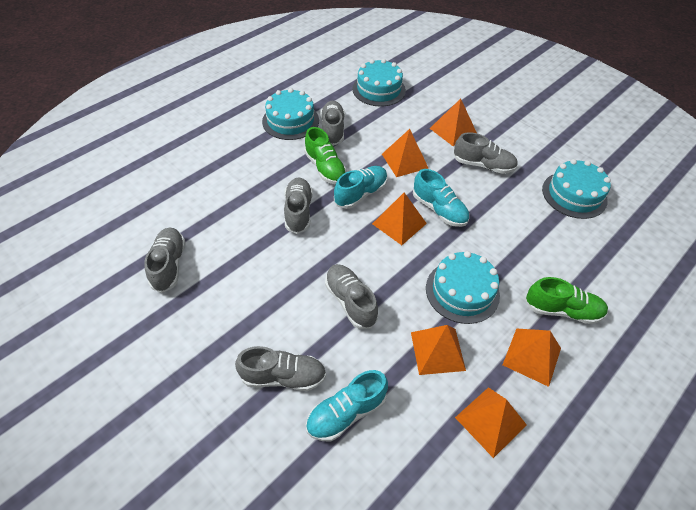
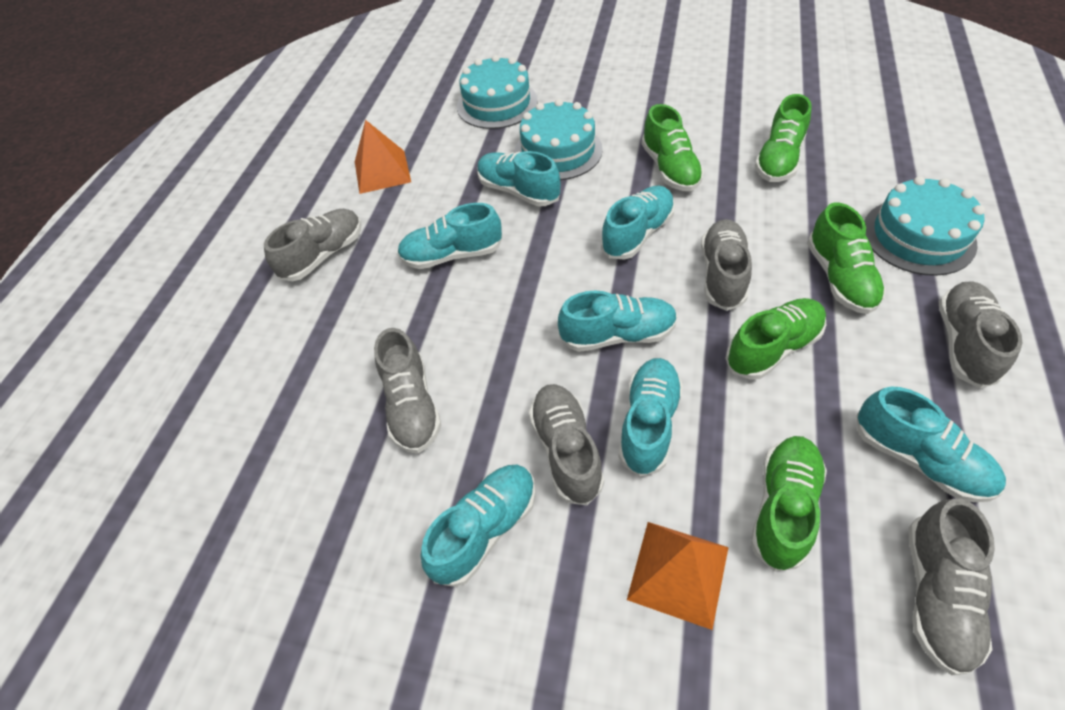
green shoe: 2 -> 5
orange pyramid: 6 -> 2
turquoise cake: 4 -> 3
turquoise shoe: 3 -> 7

